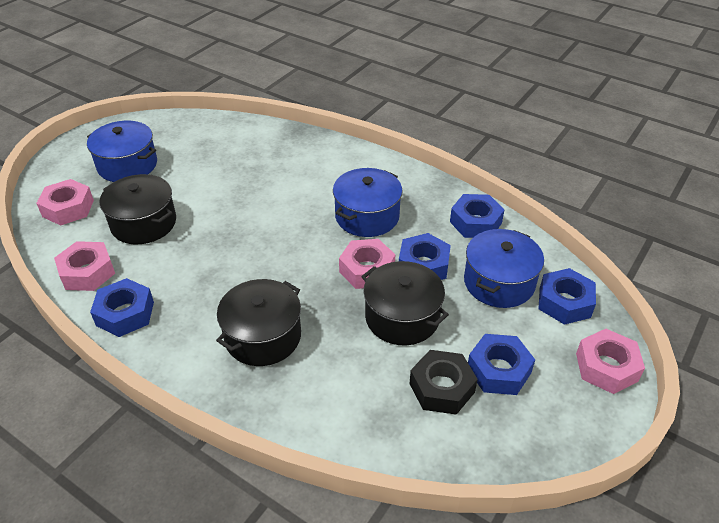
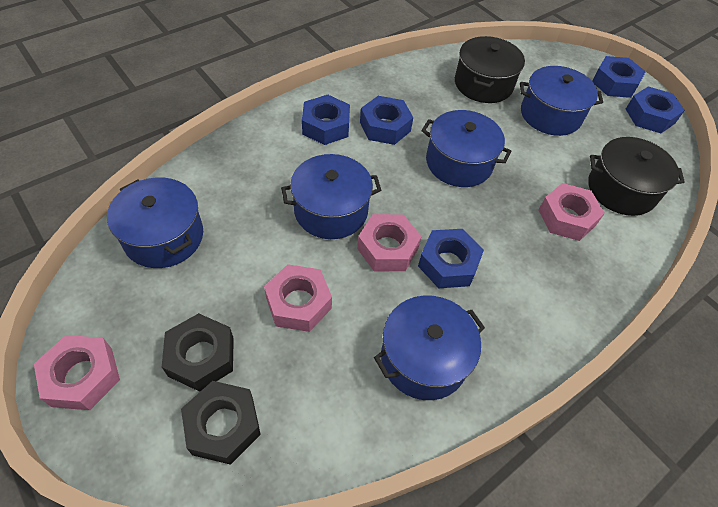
black nut: 1 -> 2
black pot: 3 -> 2
blue pot: 3 -> 5

